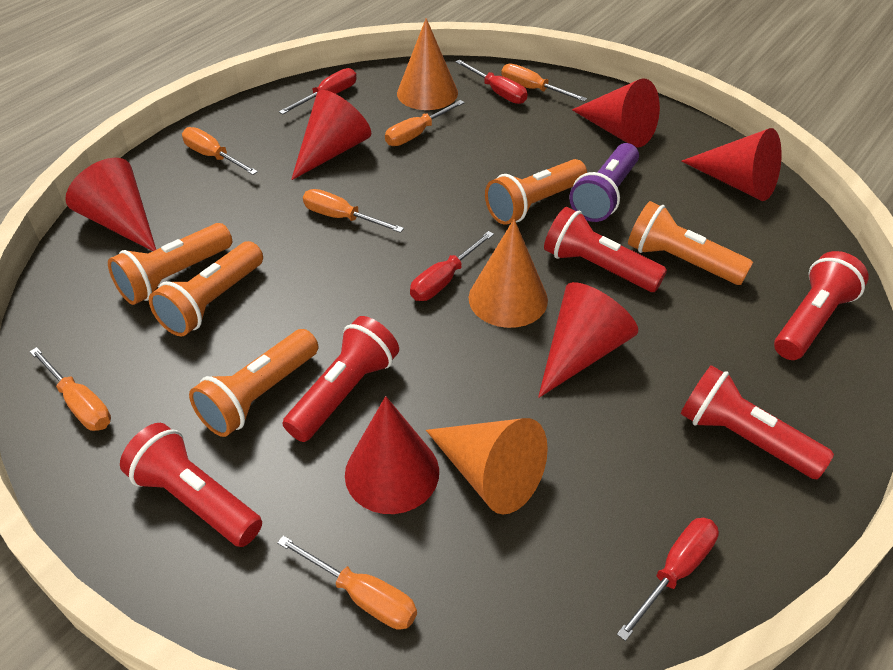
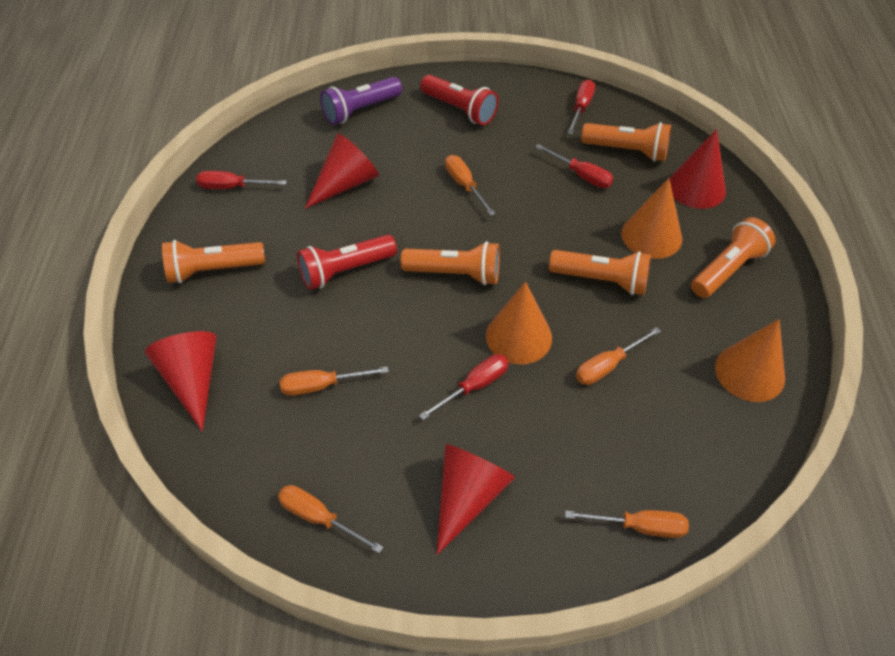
orange screwdriver: 6 -> 5
red cone: 6 -> 4
red flashlight: 5 -> 2

